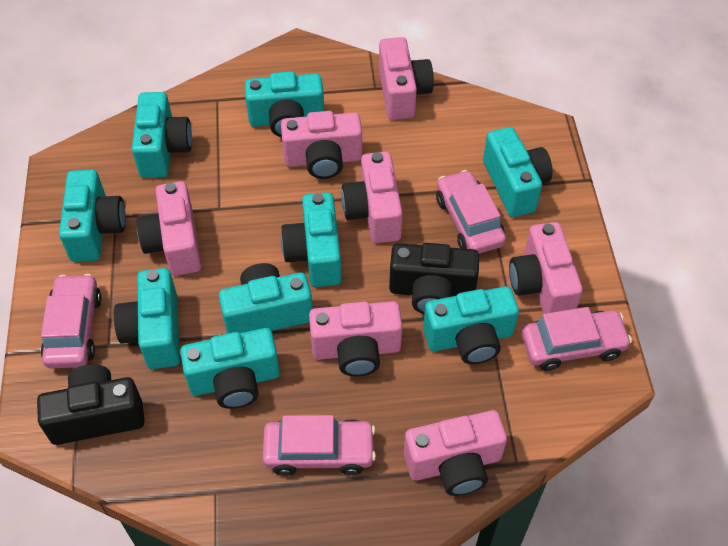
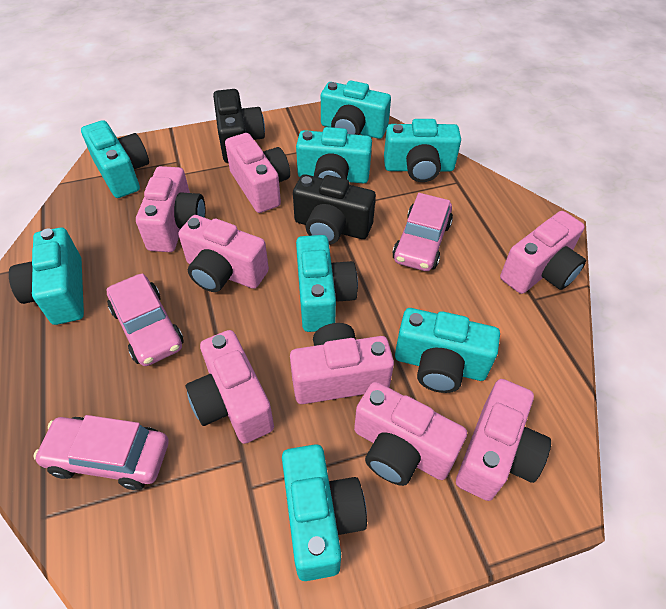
pink camera: 7 -> 8
pink car: 4 -> 3
turquoise camera: 9 -> 8

